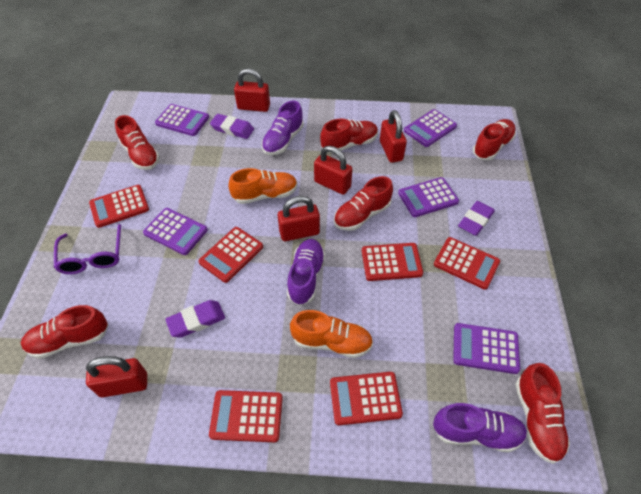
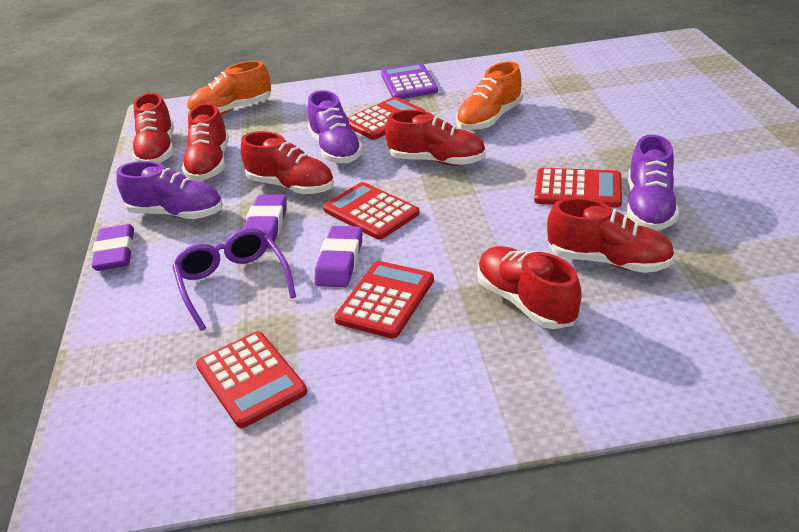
purple calculator: 5 -> 1
red calculator: 6 -> 5
red padlock: 5 -> 0

